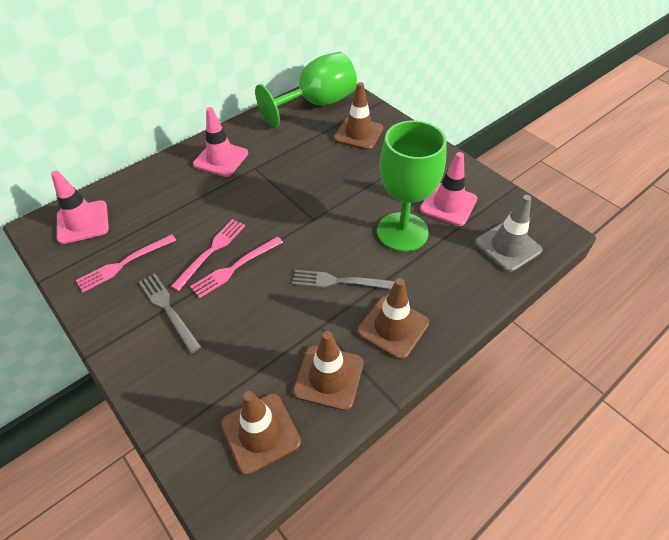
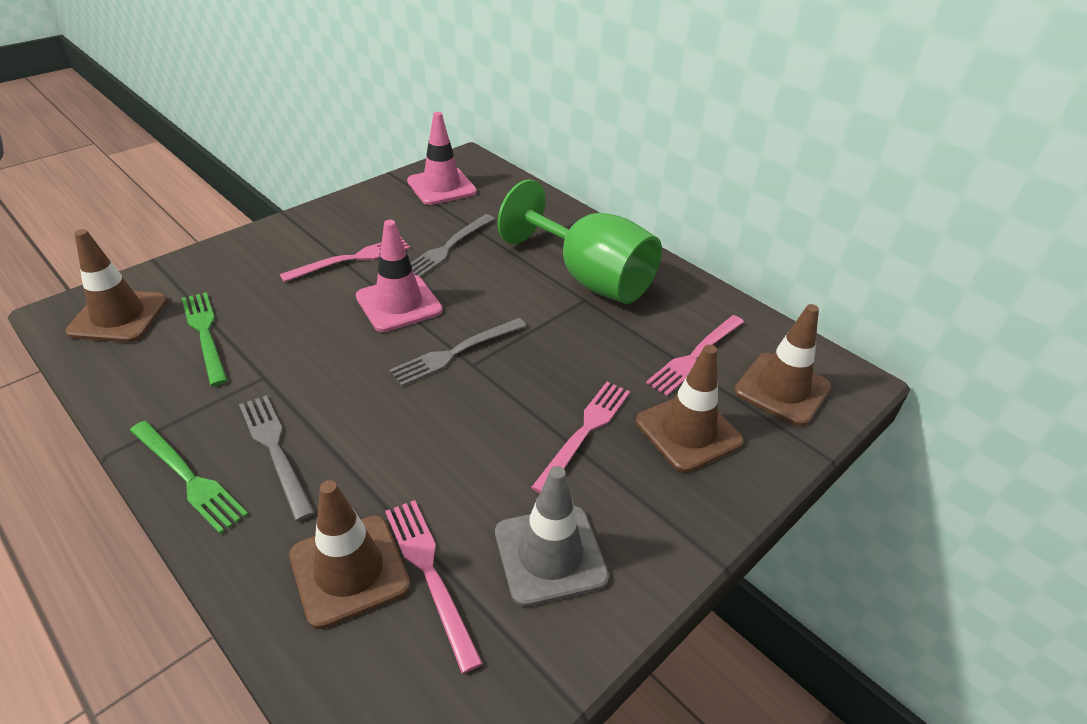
green fork: 0 -> 2
green goblet: 2 -> 1
grey fork: 2 -> 3
pink fork: 3 -> 4
pink traffic cone: 3 -> 2

